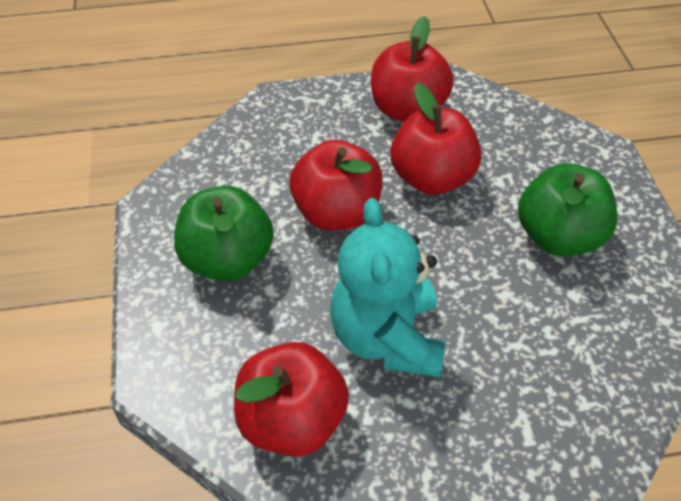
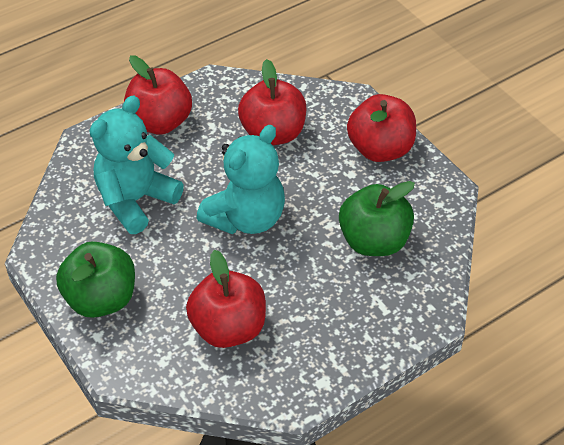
turquoise teddy bear: 1 -> 2

